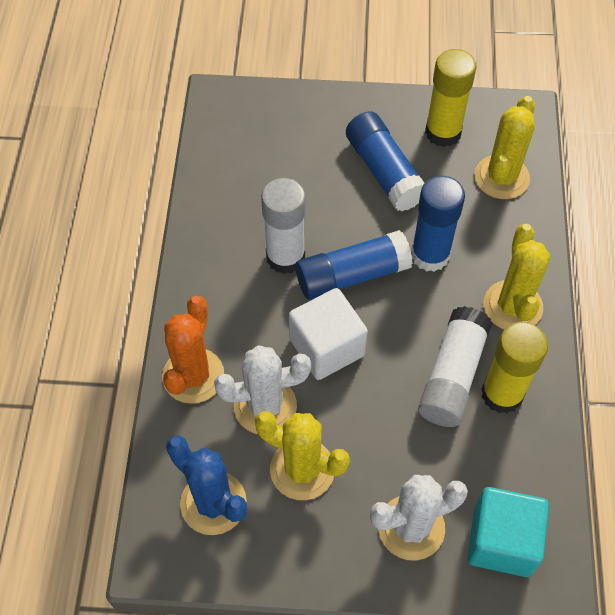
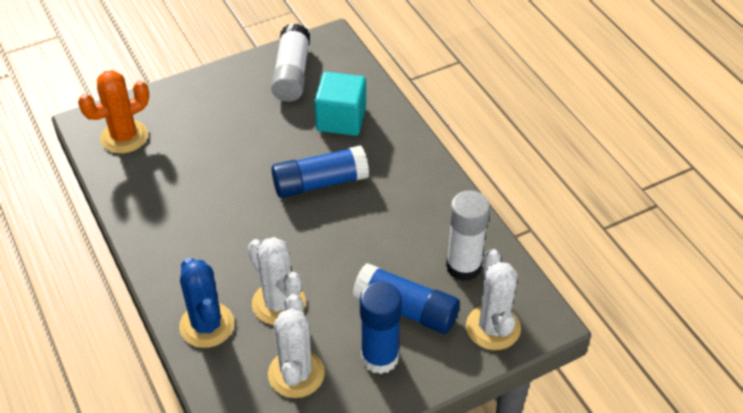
white cactus: 2 -> 3
white cube: 1 -> 0
yellow cactus: 3 -> 0
yellow glue stick: 2 -> 0

